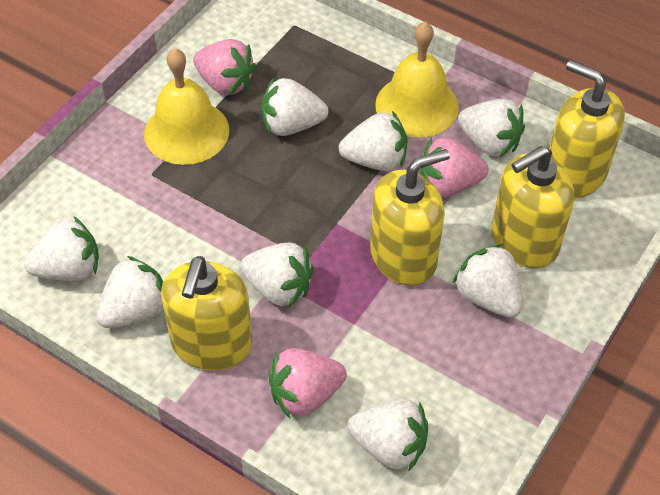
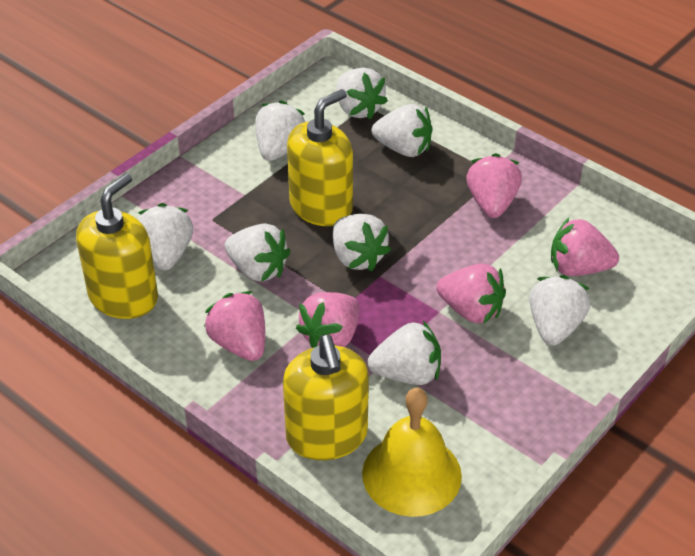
pink strawberry: 3 -> 5
yellow bell: 2 -> 1
yellow soap dispenser: 4 -> 3

